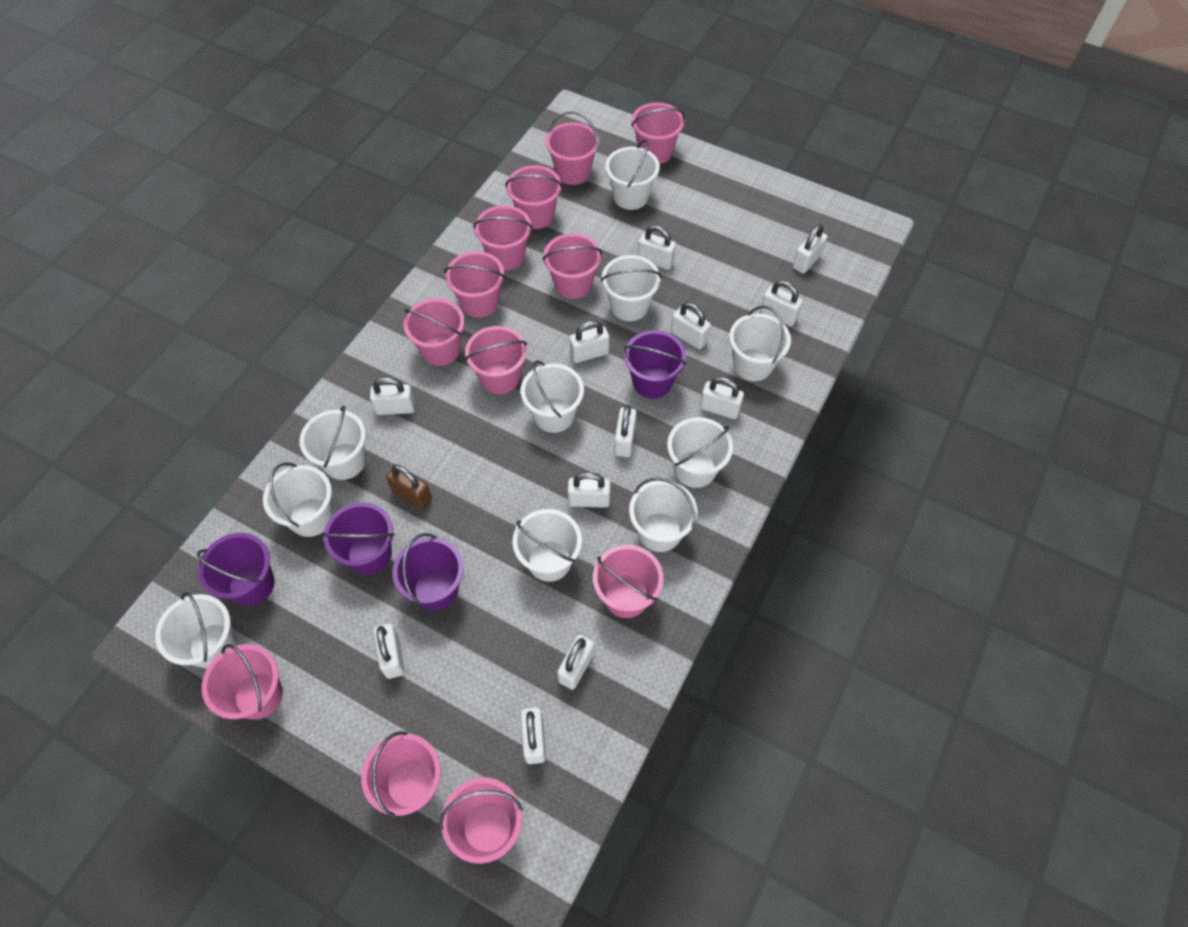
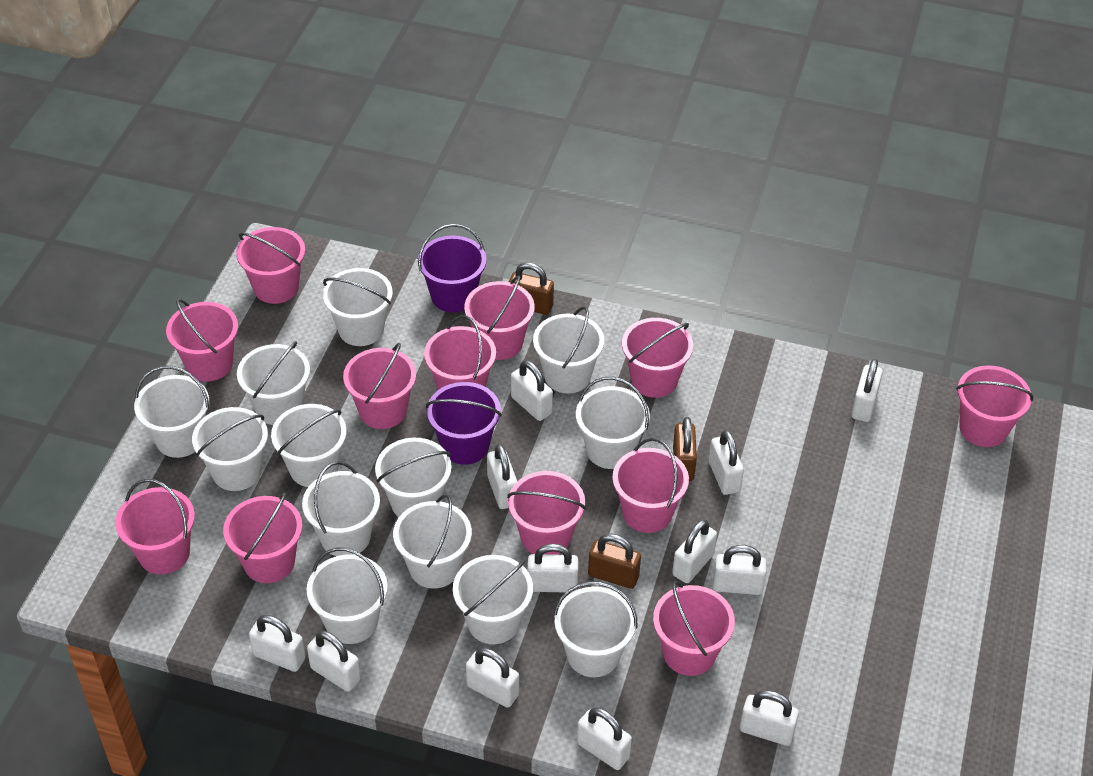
brown padlock: 1 -> 3
purple bucket: 4 -> 2
white bucket: 10 -> 13

